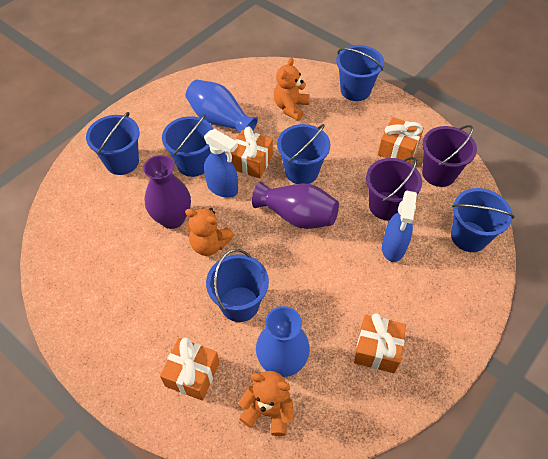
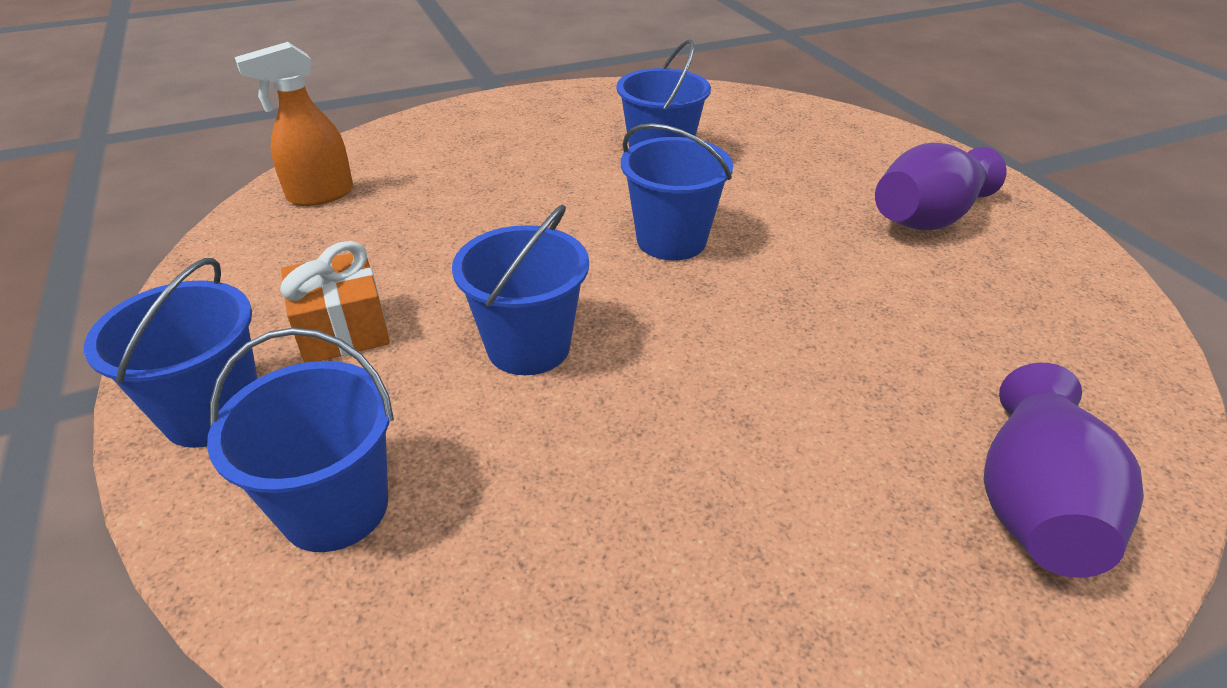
blue bucket: 6 -> 5
blue spray bottle: 2 -> 0
blue vase: 2 -> 0
orange gift: 4 -> 1
orange spray bottle: 0 -> 1
orange teddy bear: 3 -> 0
purple bucket: 2 -> 0

